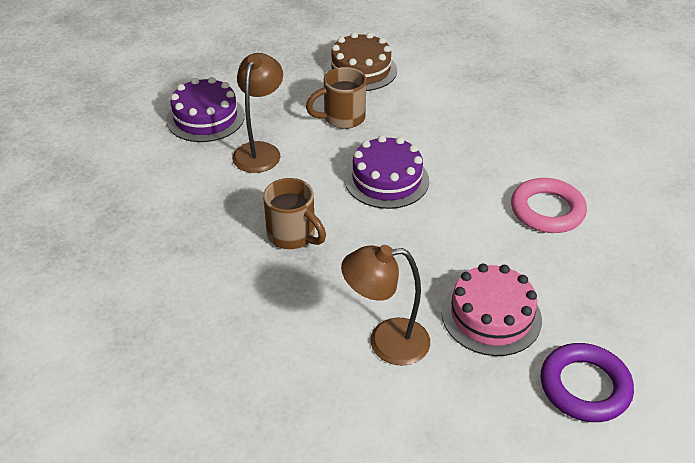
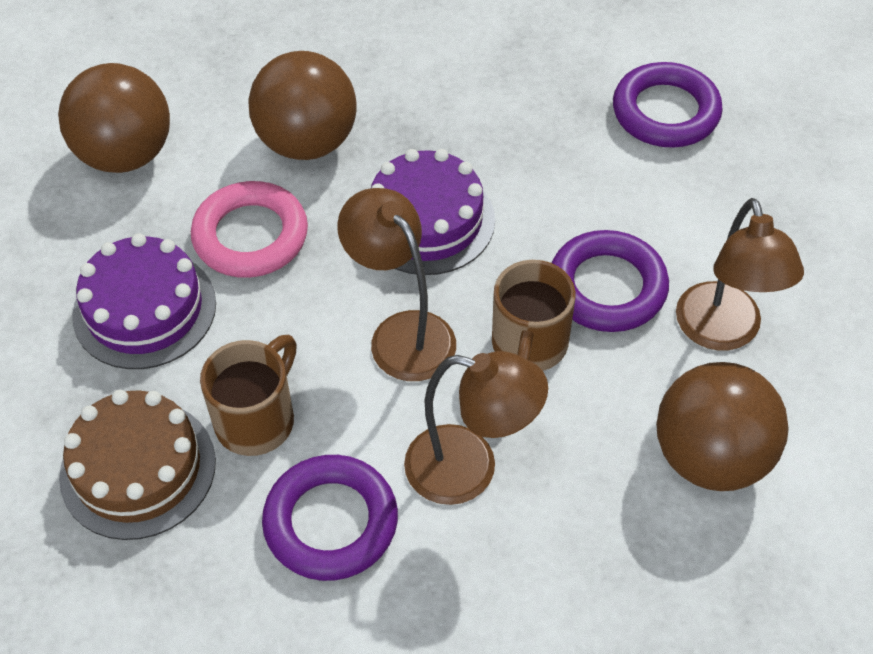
brown ball: 0 -> 3
brown lamp: 2 -> 3
pink cake: 1 -> 0
purple ring: 1 -> 3

